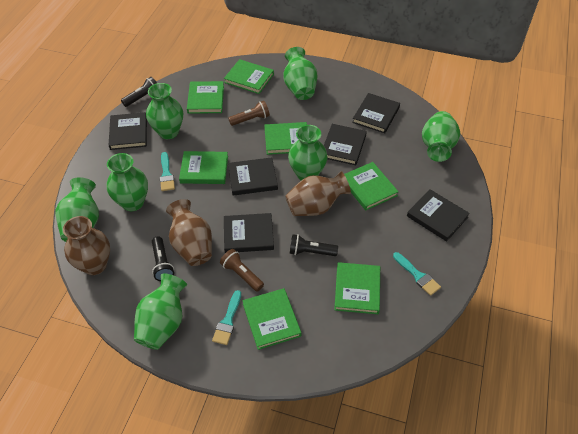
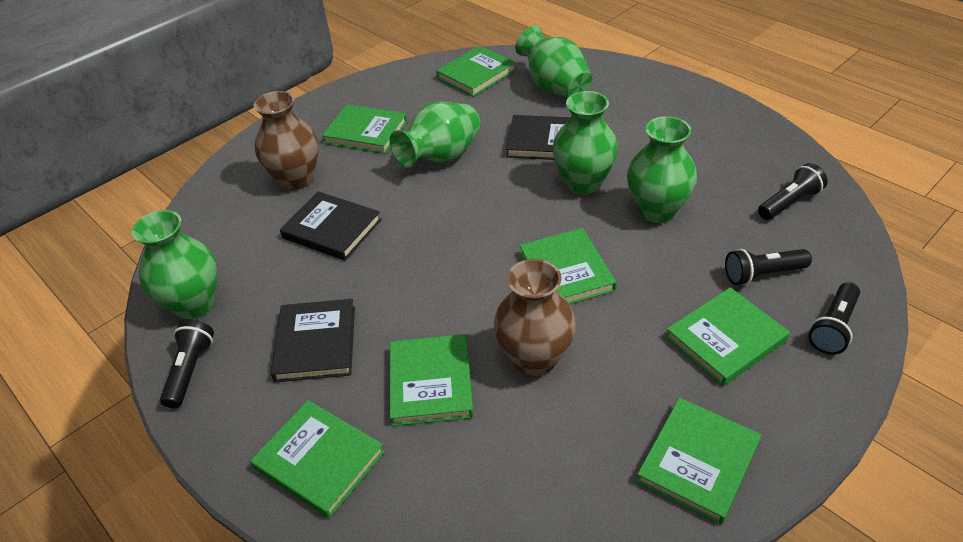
black book: 6 -> 3
black flashlight: 3 -> 4
brown flashlight: 2 -> 0
brown vase: 3 -> 2
green vase: 7 -> 5
turquoise brush: 3 -> 0

